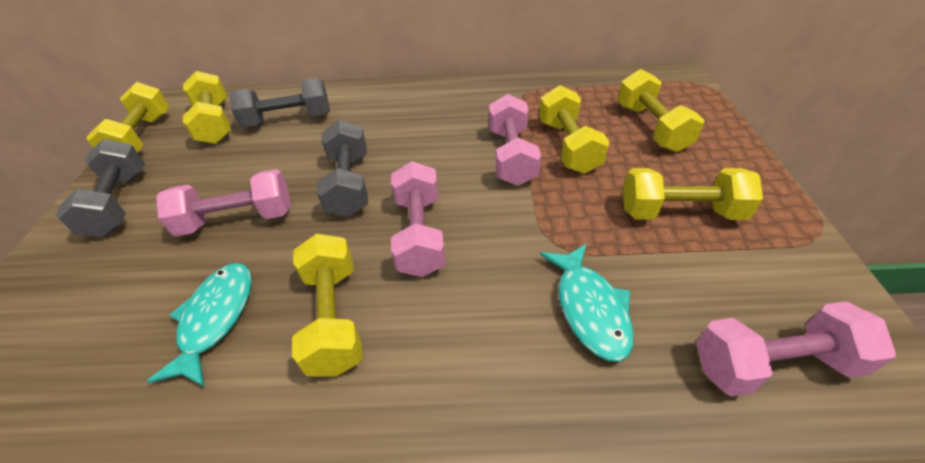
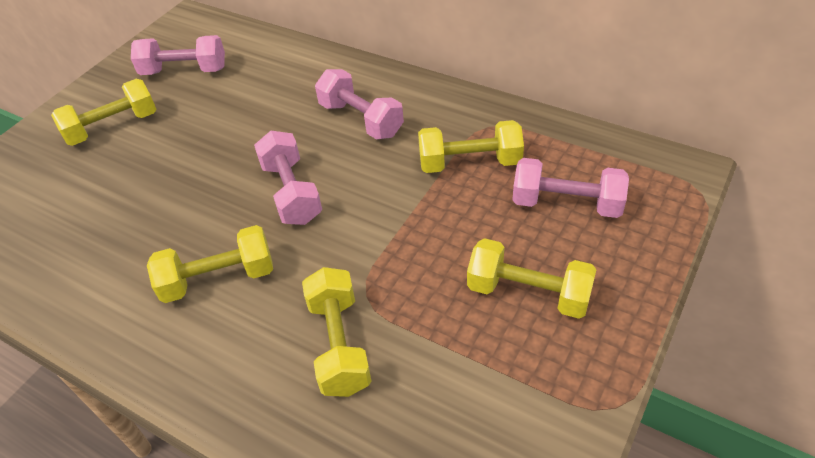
grey dumbbell: 3 -> 0
turquoise fish: 2 -> 0
yellow dumbbell: 6 -> 5

